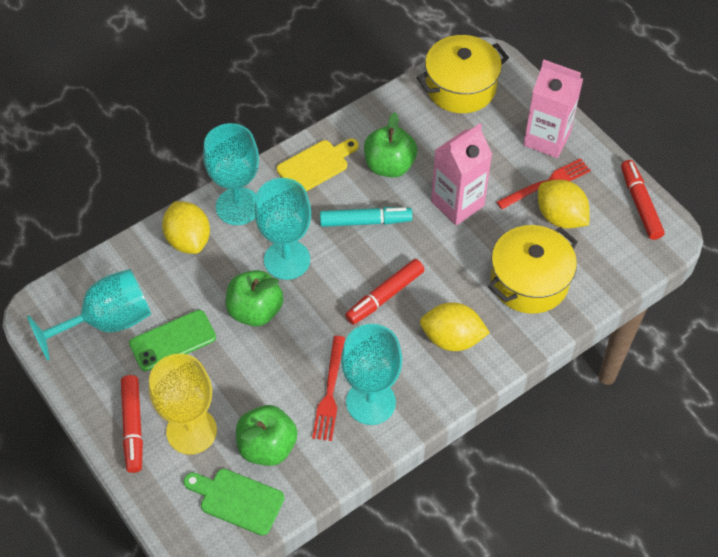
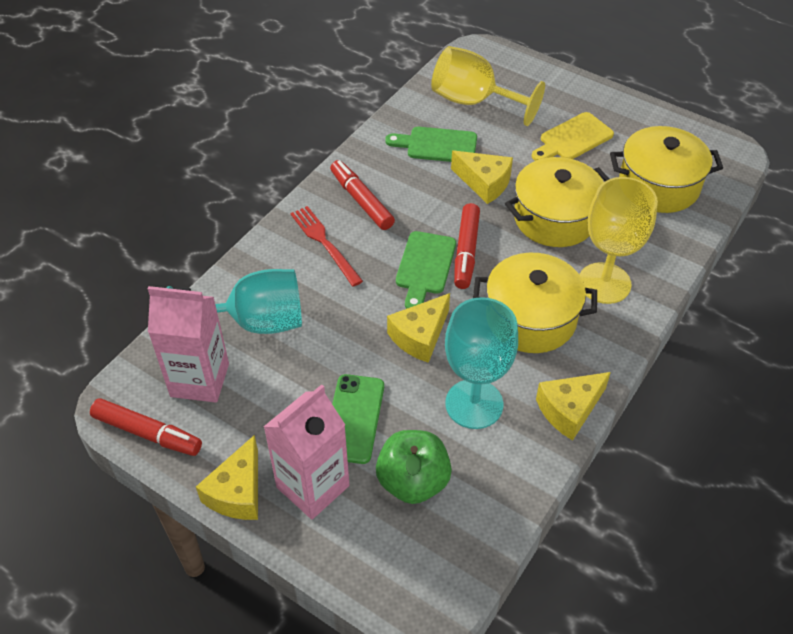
green apple: 3 -> 1
green cutting board: 1 -> 2
red fork: 2 -> 1
turquoise goblet: 4 -> 2
turquoise marker: 1 -> 0
yellow cheese: 0 -> 4
yellow goblet: 1 -> 2
yellow lemon: 3 -> 0
yellow pot: 2 -> 3

